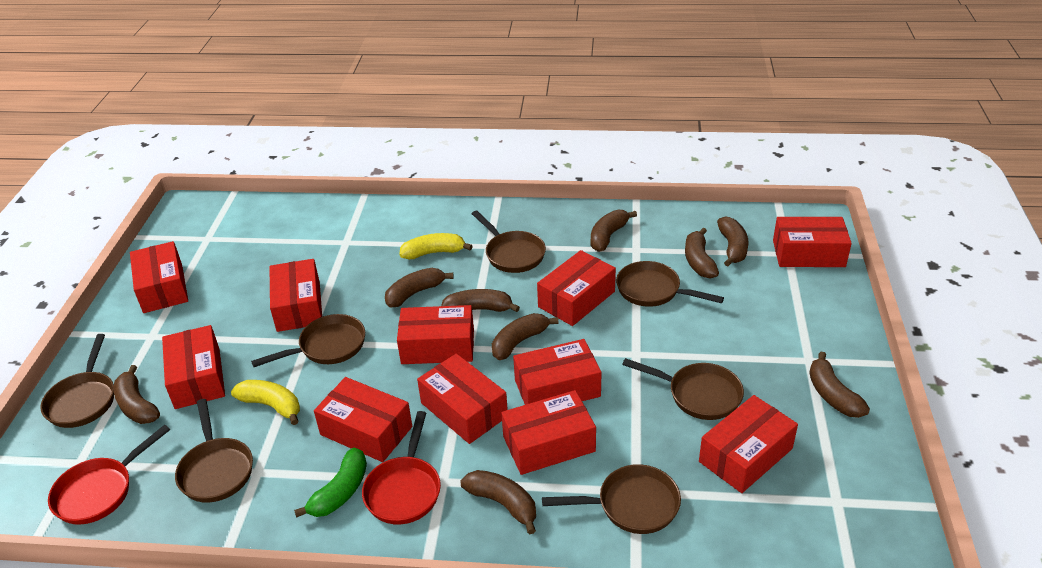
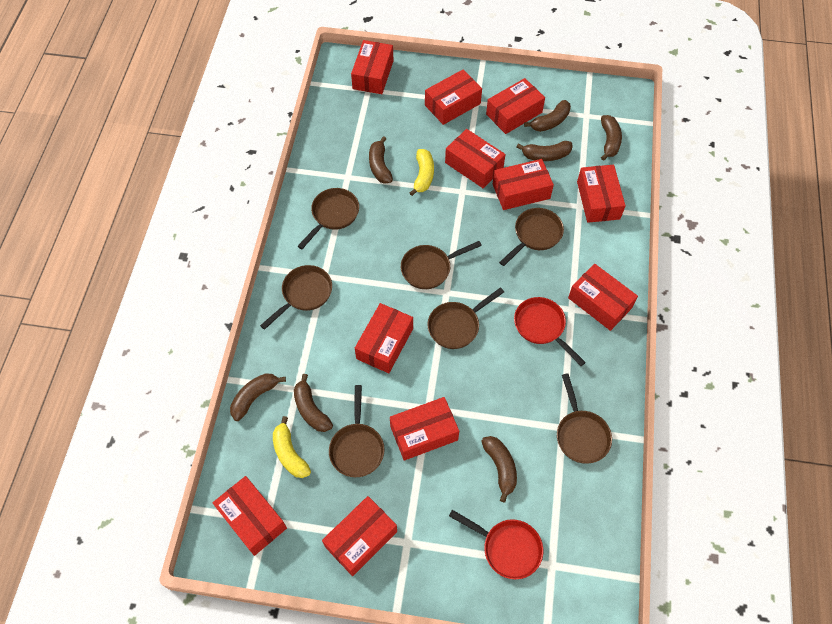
brown banana: 9 -> 7
green banana: 1 -> 0

